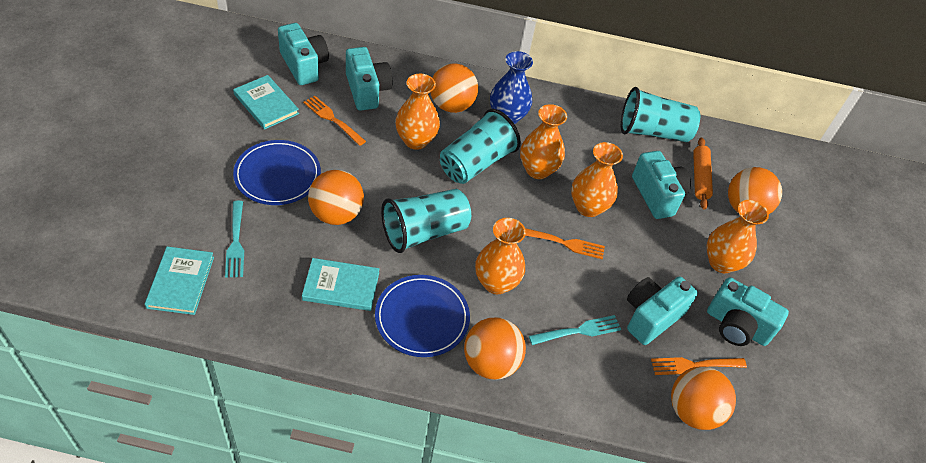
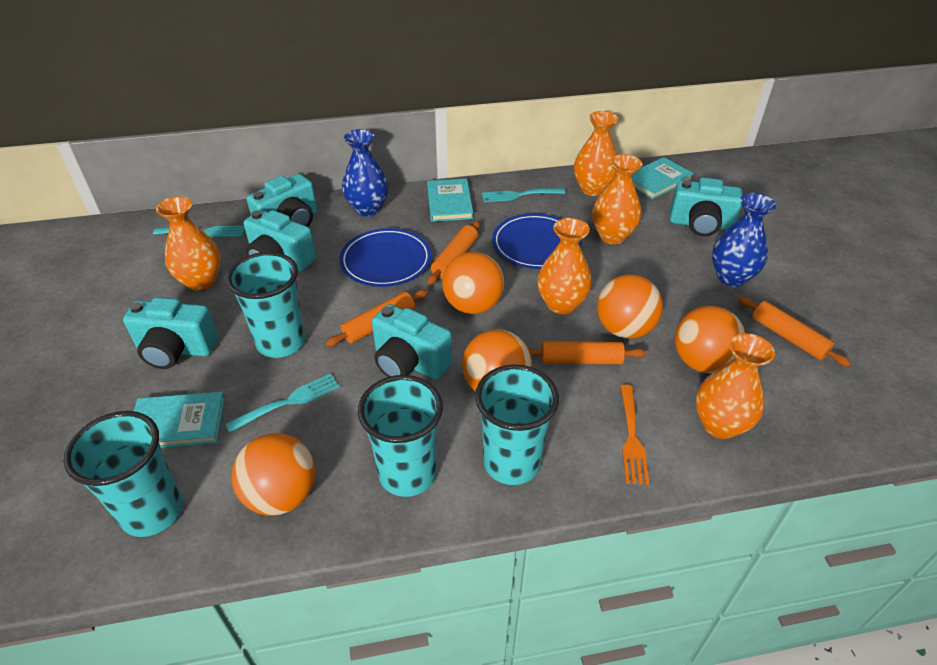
blue vase: 1 -> 2
orange fork: 3 -> 1
orange rolling pin: 1 -> 4
turquoise cup: 3 -> 4
turquoise fork: 2 -> 3

